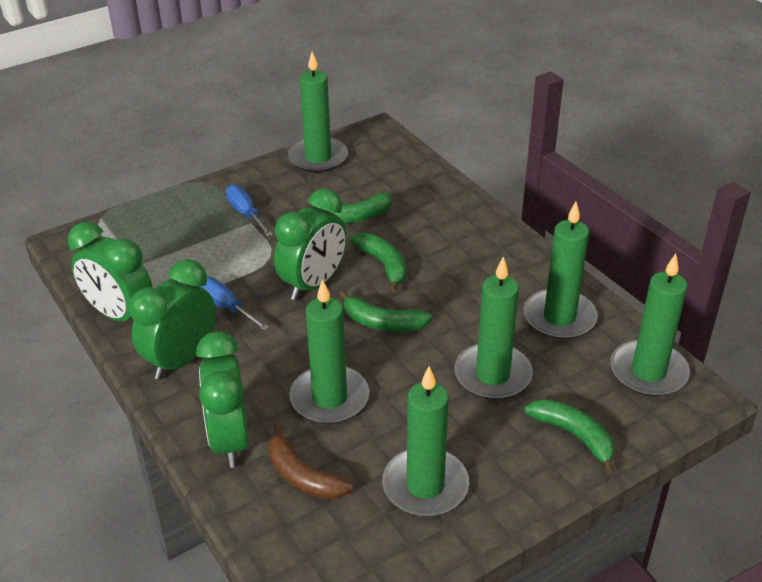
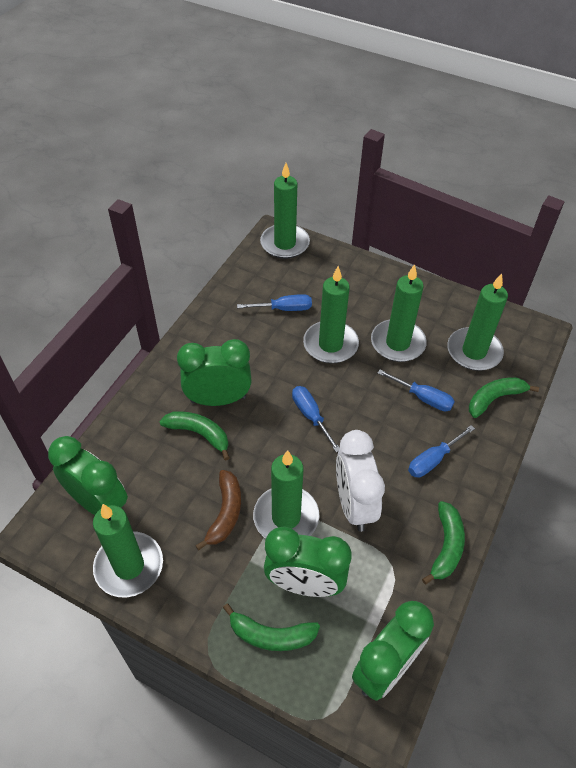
blue screwdriver: 2 -> 4
white clock: 0 -> 1

